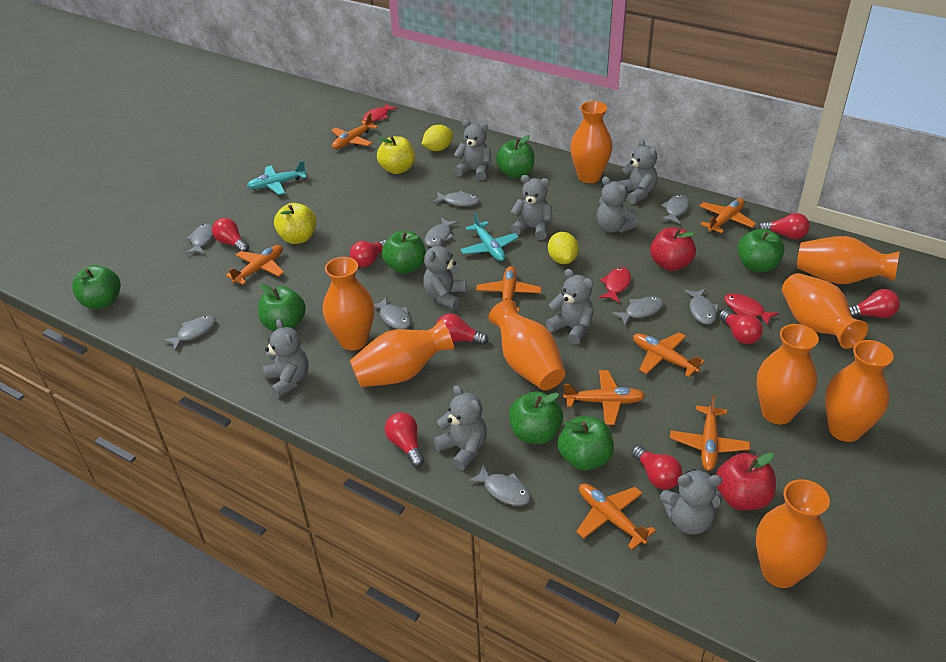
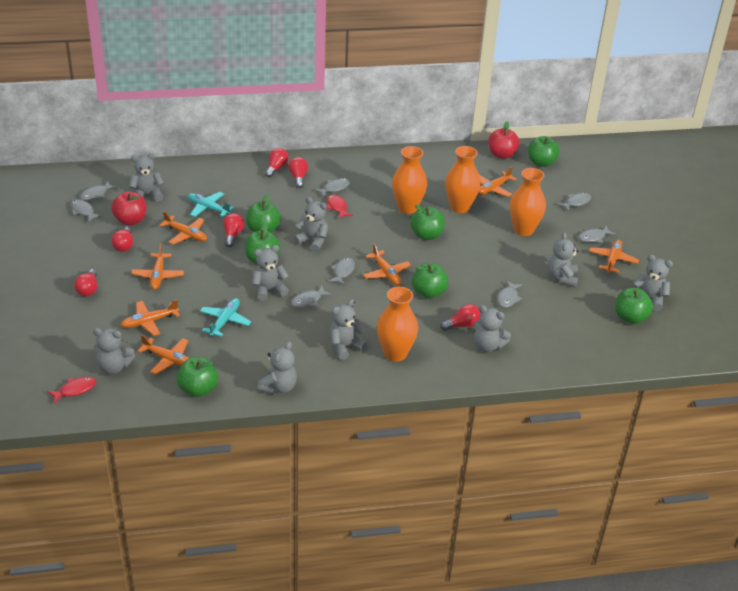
grey fish: 9 -> 8
orange plane: 8 -> 7
orange vase: 9 -> 4
red fish: 3 -> 2
red light bulb: 8 -> 6
yellow apple: 2 -> 0
yellow lemon: 2 -> 0

